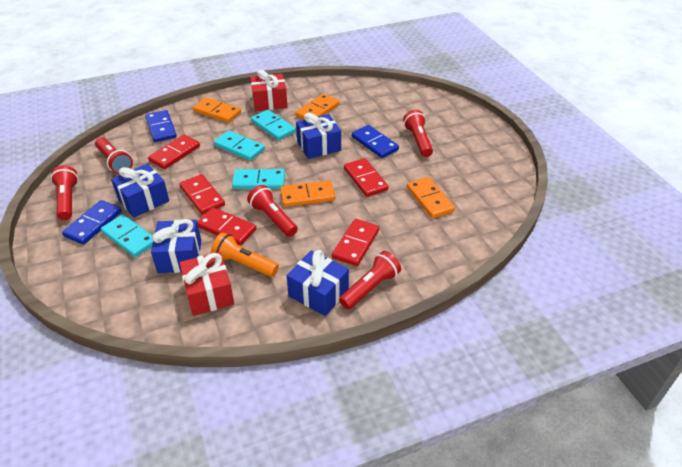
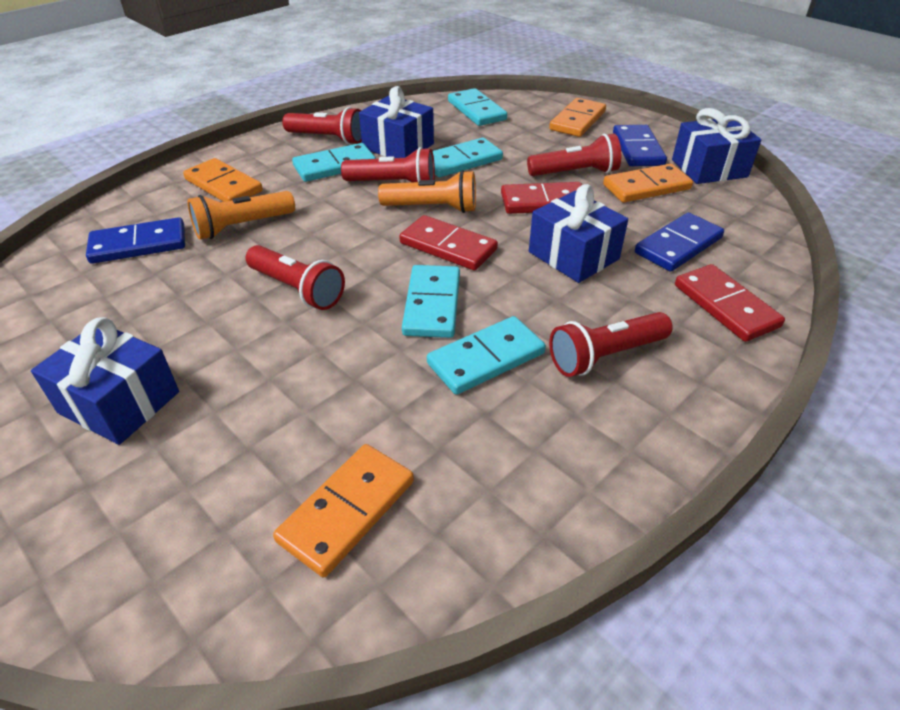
orange flashlight: 1 -> 2
red domino: 5 -> 3
red gift: 2 -> 0
turquoise domino: 4 -> 5

